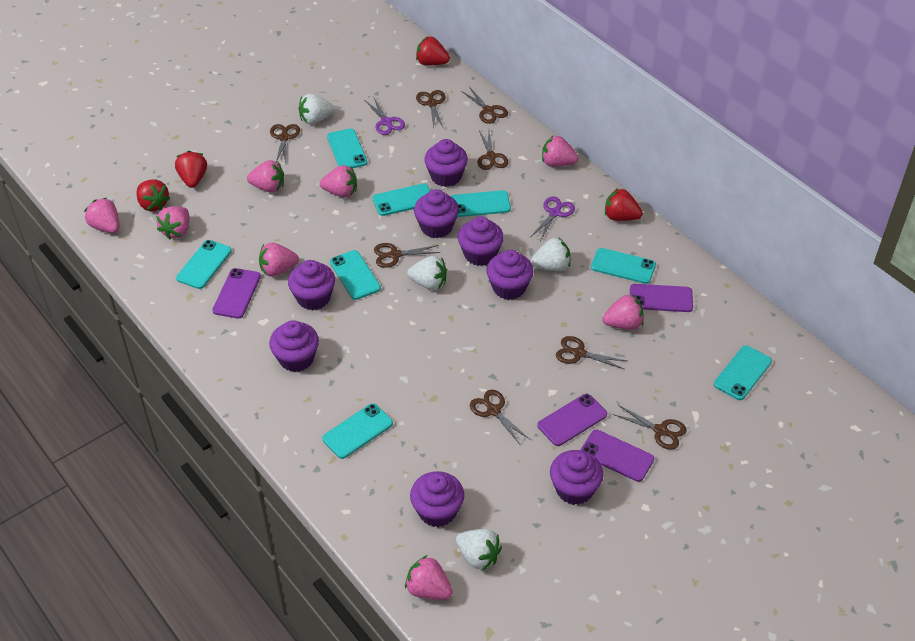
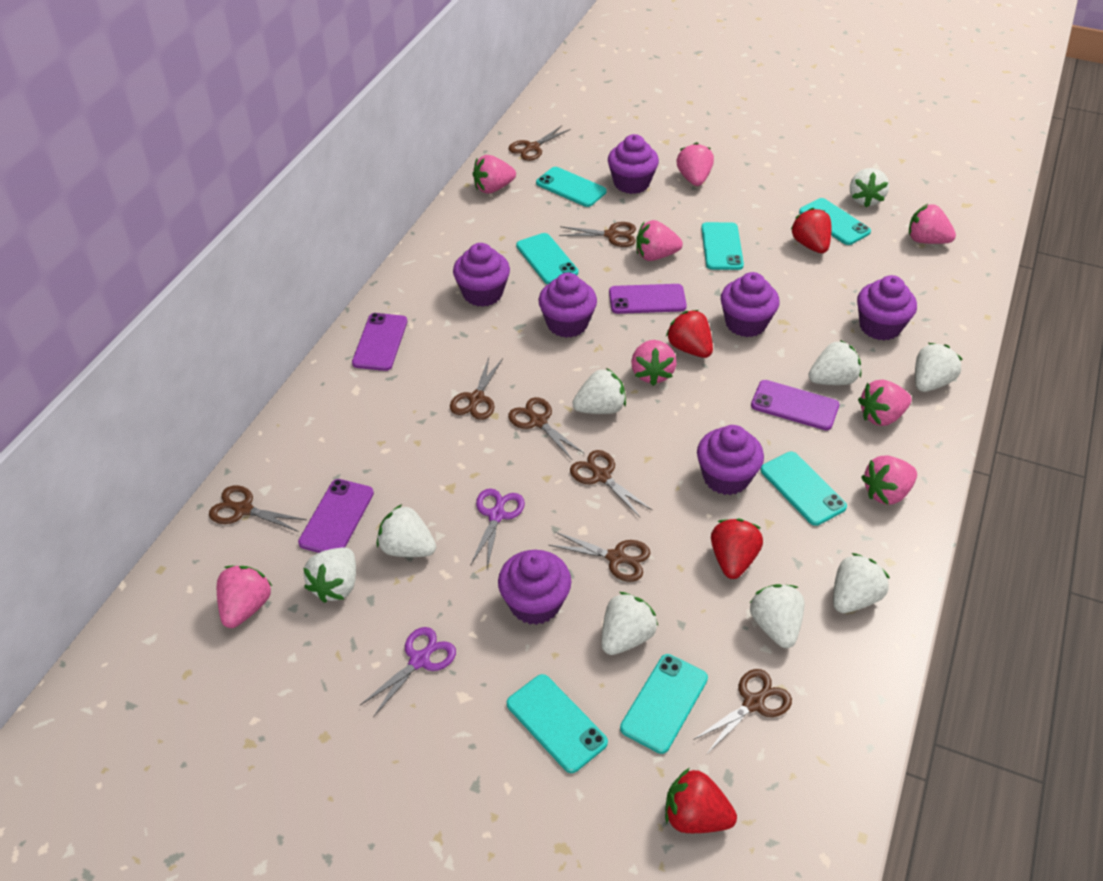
purple cupcake: 8 -> 7
turquoise phone: 8 -> 7
white strawberry: 4 -> 9

